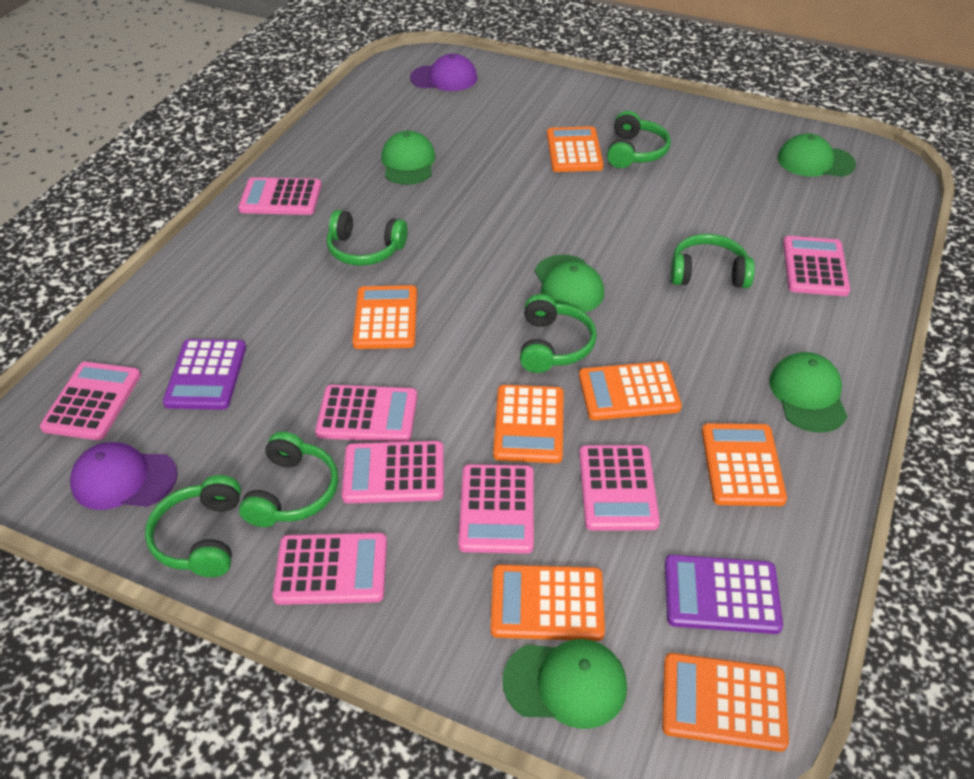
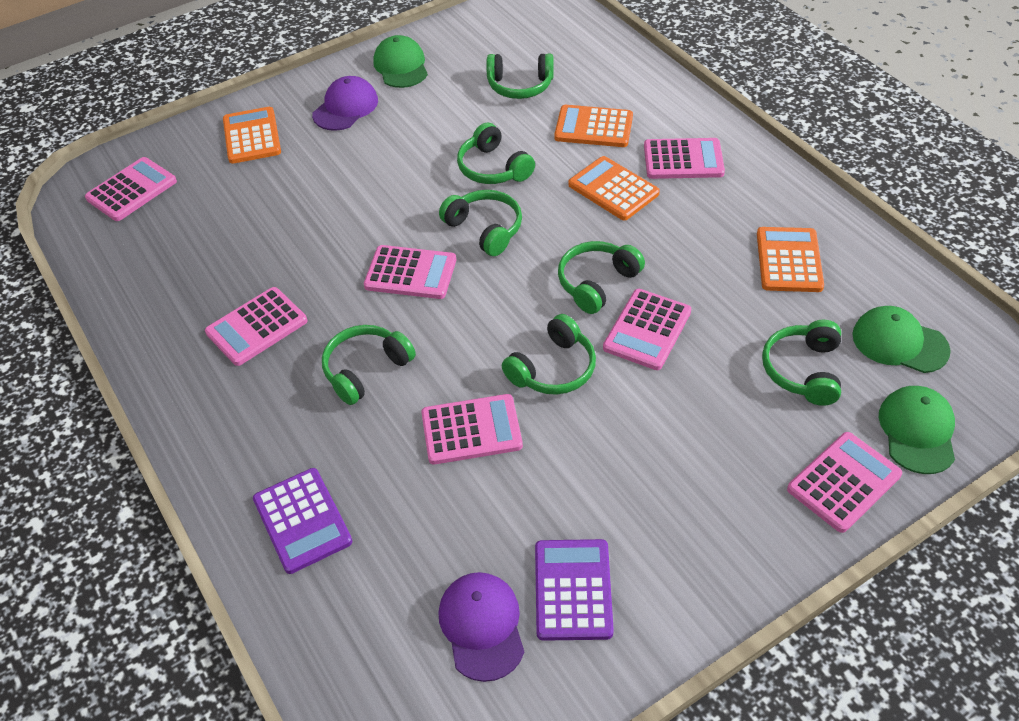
green cap: 5 -> 3
green headphones: 6 -> 7
orange calculator: 7 -> 4
pink calculator: 8 -> 7

